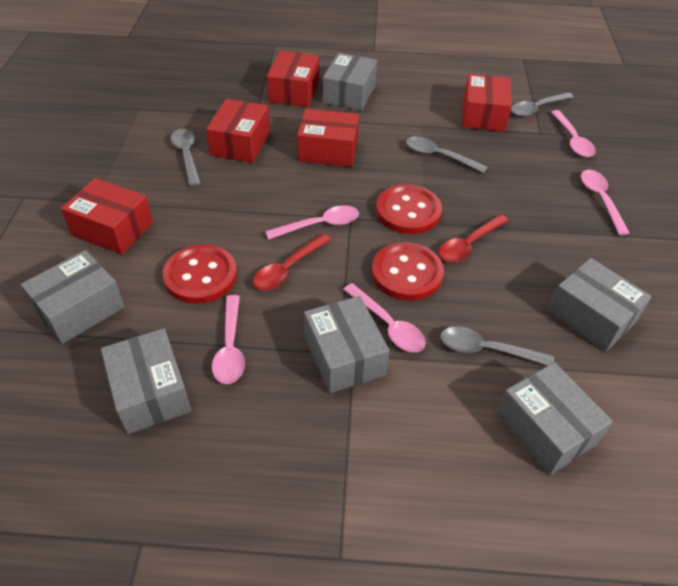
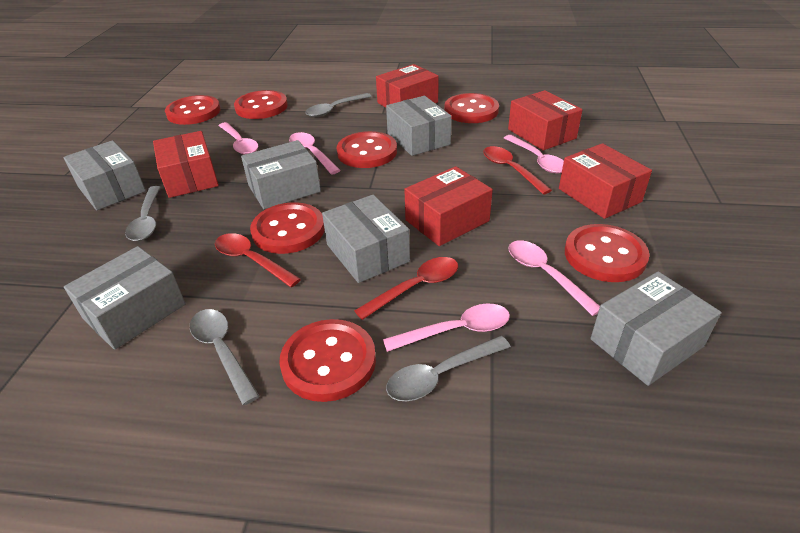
red button: 3 -> 7
red spoon: 2 -> 3

